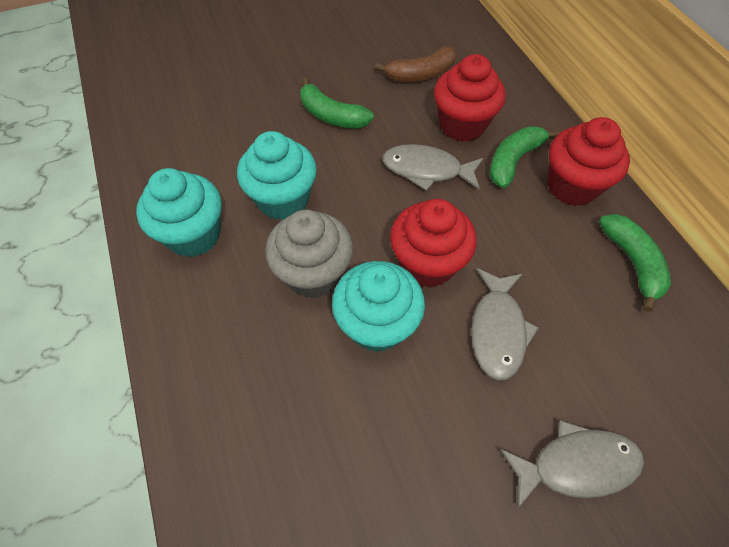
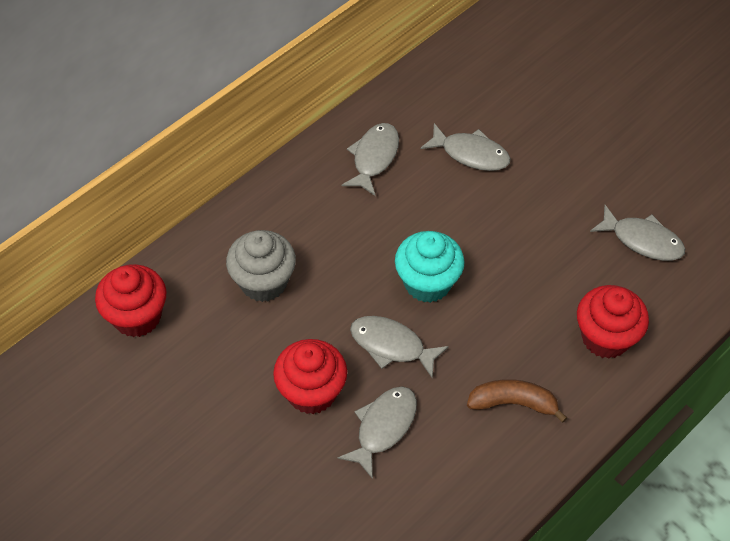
green banana: 3 -> 0
grey fish: 3 -> 5
turquoise cupcake: 3 -> 1

